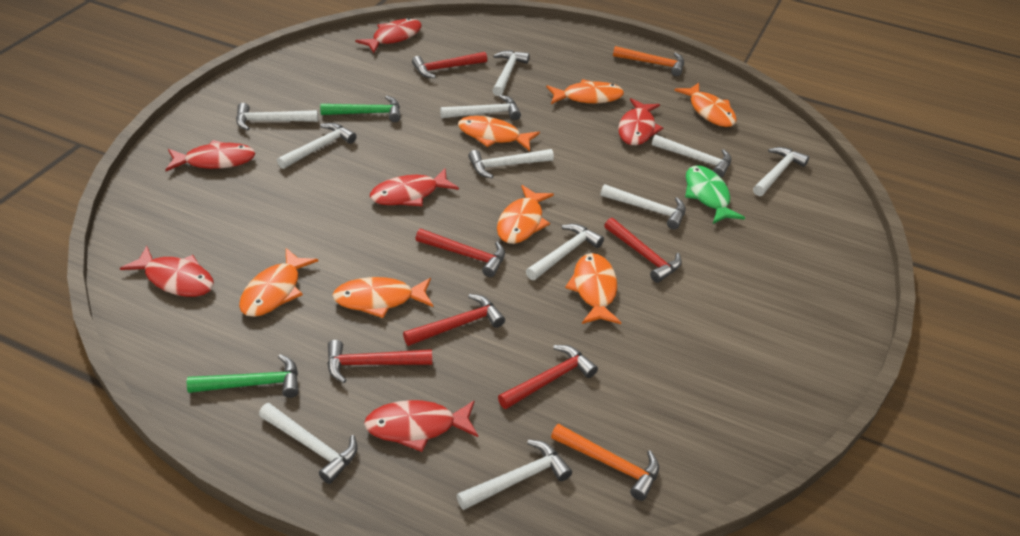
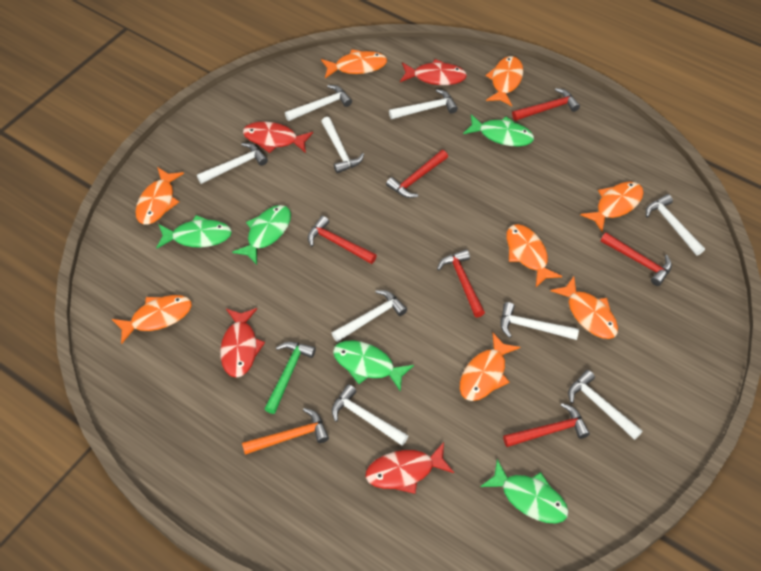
green fish: 1 -> 5
green hammer: 2 -> 1
orange fish: 7 -> 8
orange hammer: 2 -> 1
red fish: 6 -> 4
white hammer: 11 -> 9

